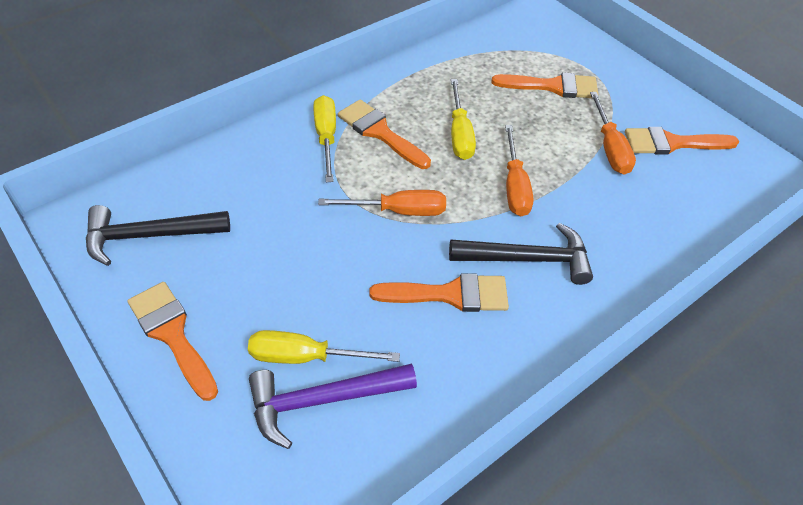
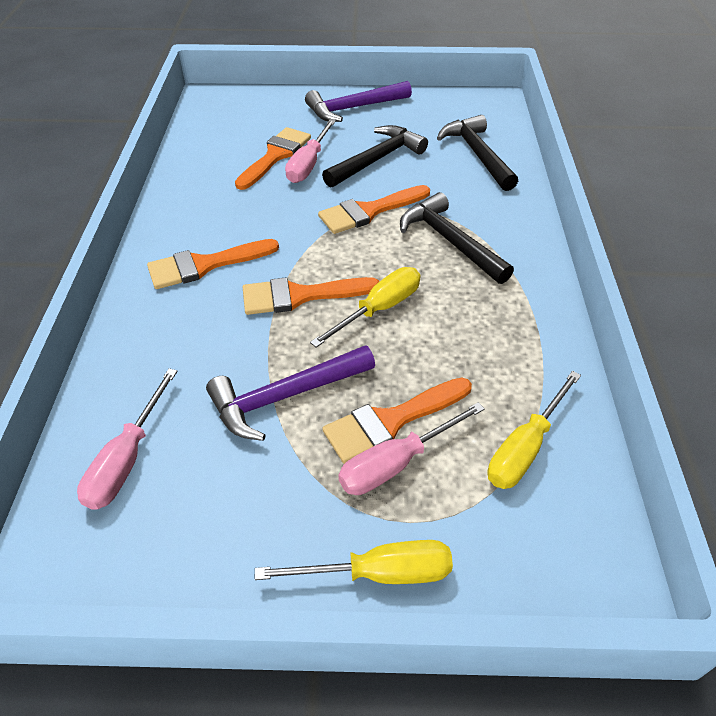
black hammer: 2 -> 3
orange screwdriver: 3 -> 0
pink screwdriver: 0 -> 3
purple hammer: 1 -> 2

